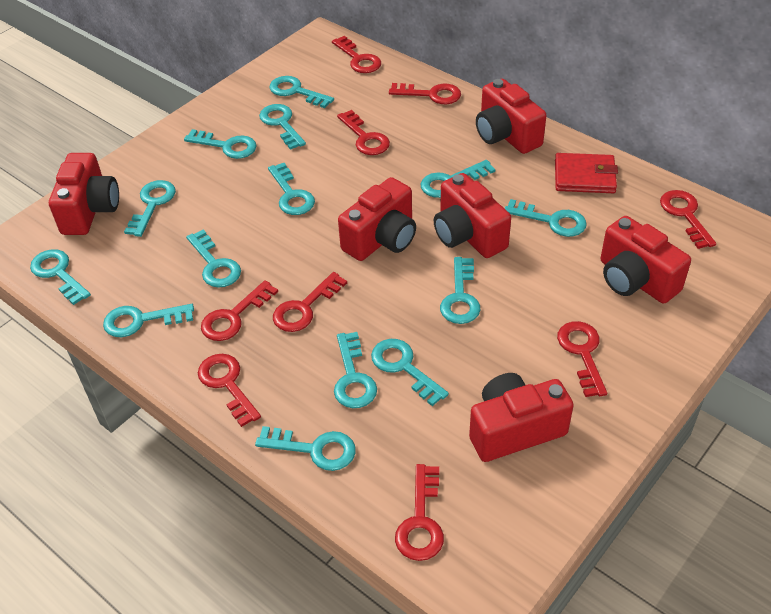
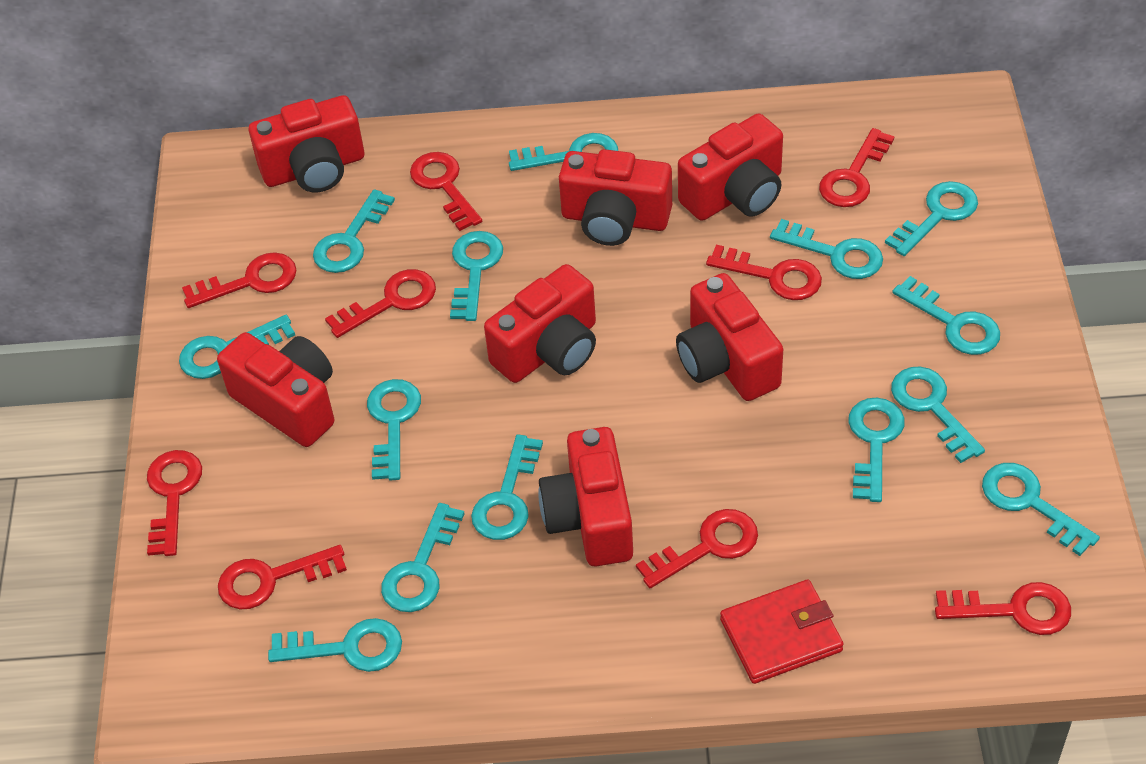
red camera: 6 -> 7

